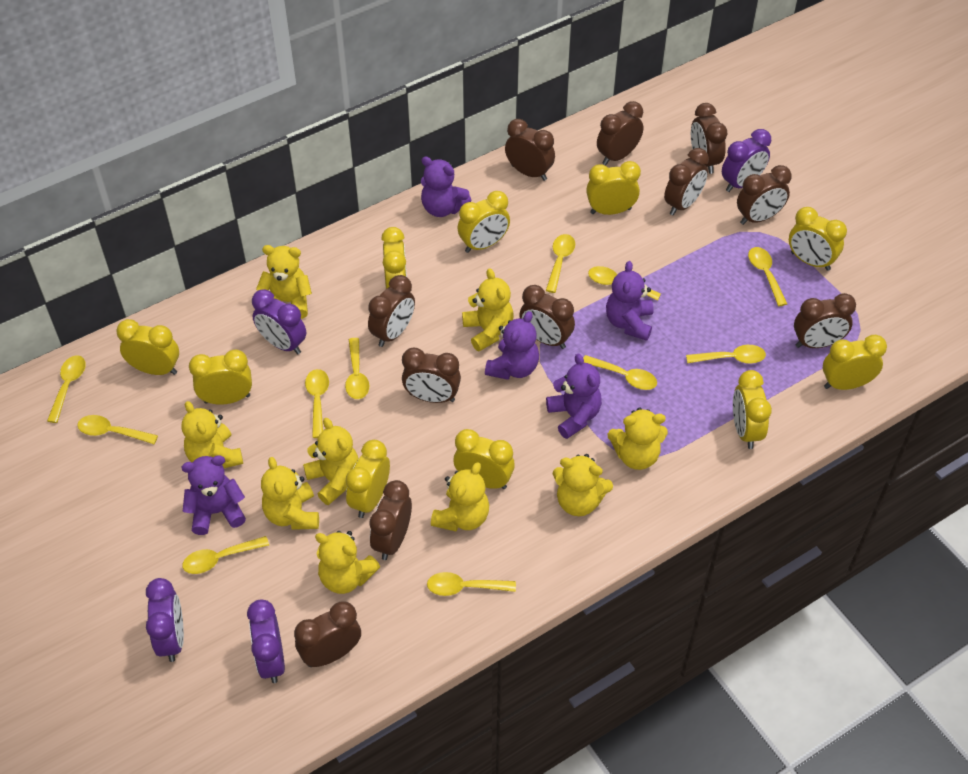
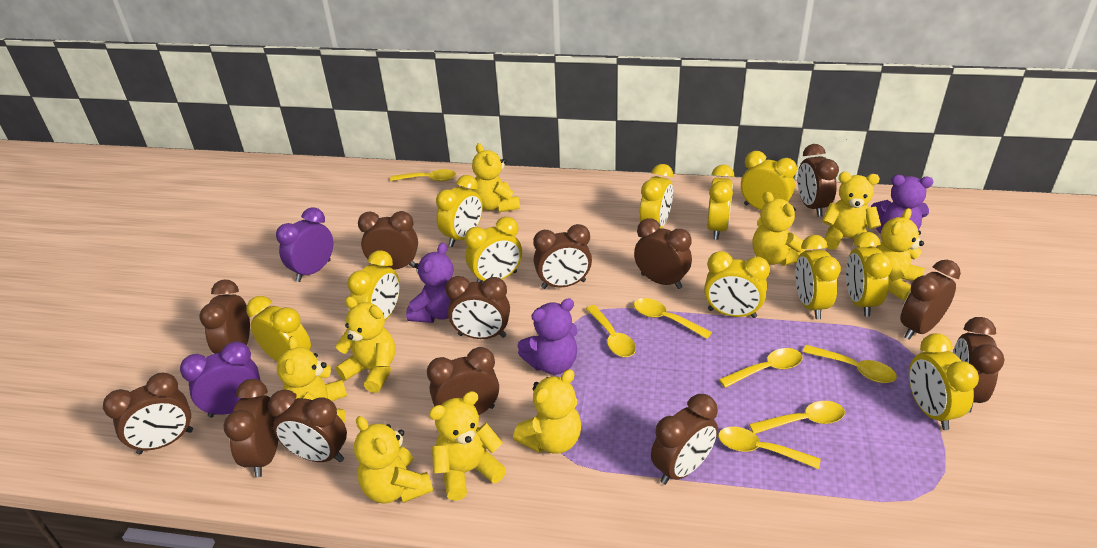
brown clock: 11 -> 13
purple clock: 4 -> 2
purple teddy bear: 5 -> 3
yellow clock: 10 -> 11
yellow spoon: 11 -> 7

